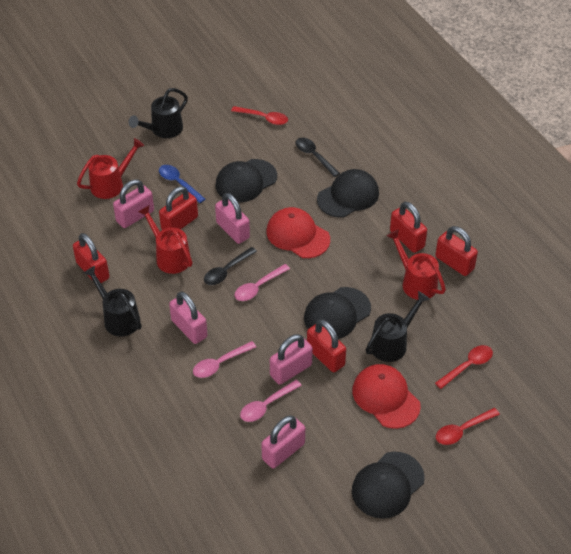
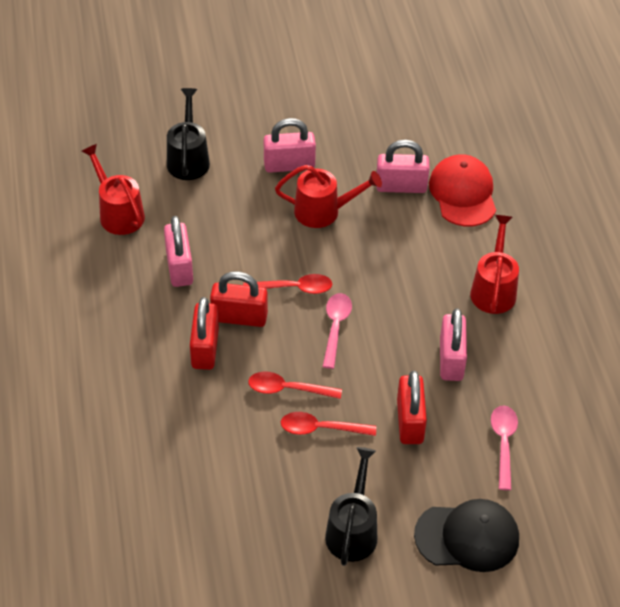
black cap: 4 -> 1
black spoon: 2 -> 0
black watering can: 3 -> 2
blue spoon: 1 -> 0
pink padlock: 5 -> 4
pink spoon: 3 -> 2
red cap: 2 -> 1
red padlock: 5 -> 3

